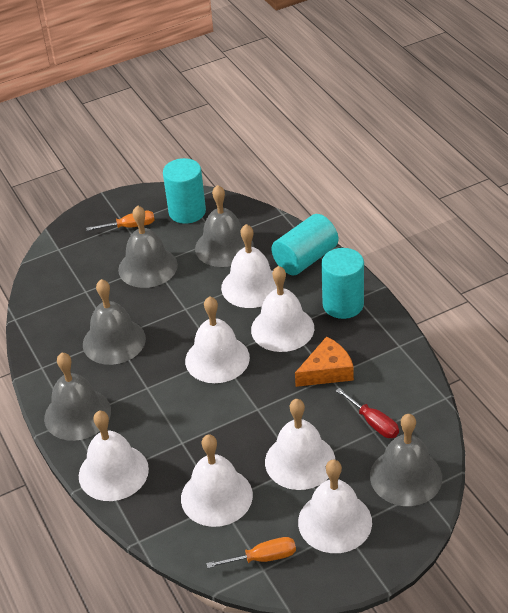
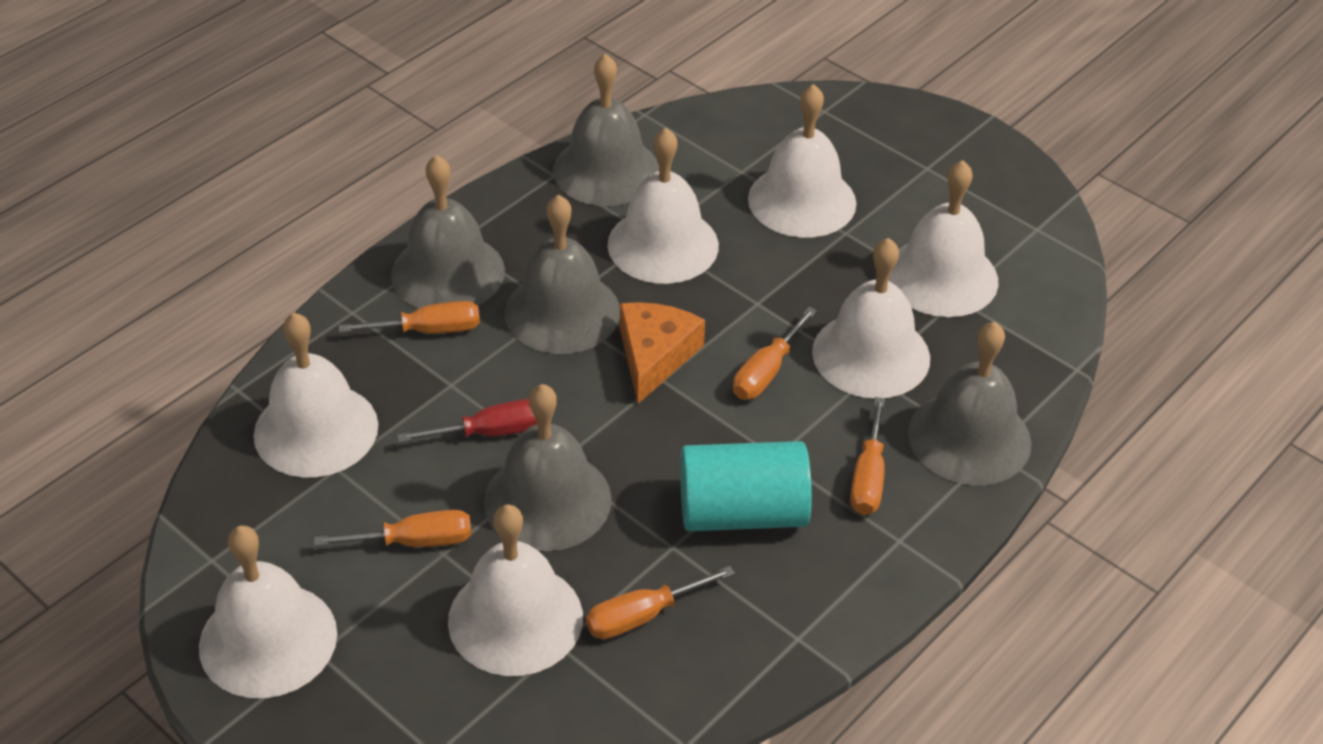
orange screwdriver: 2 -> 5
turquoise cylinder: 3 -> 1

